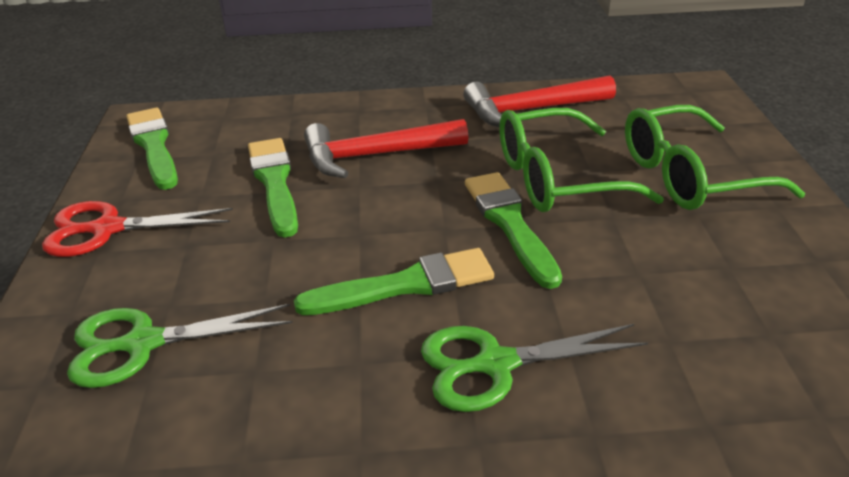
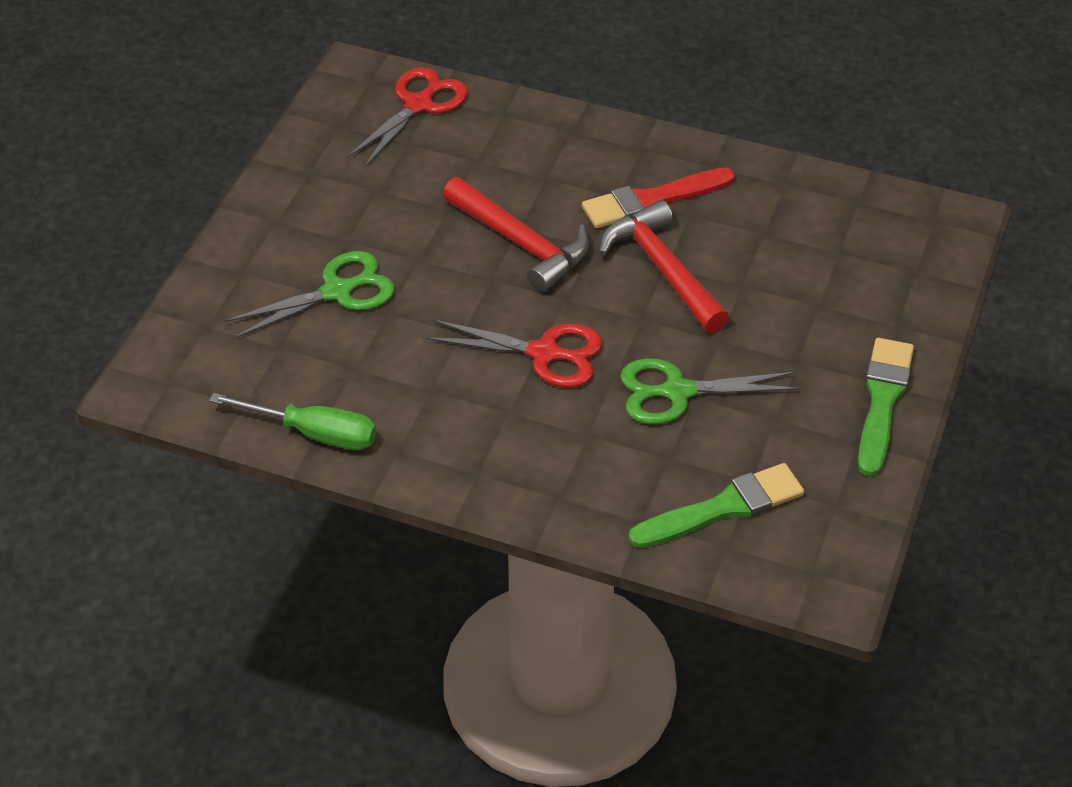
green brush: 4 -> 2
green glasses: 2 -> 0
green screwdriver: 0 -> 1
red brush: 0 -> 1
red scissors: 1 -> 2

